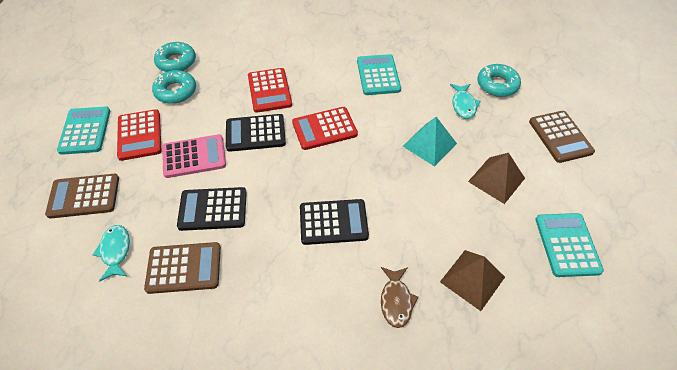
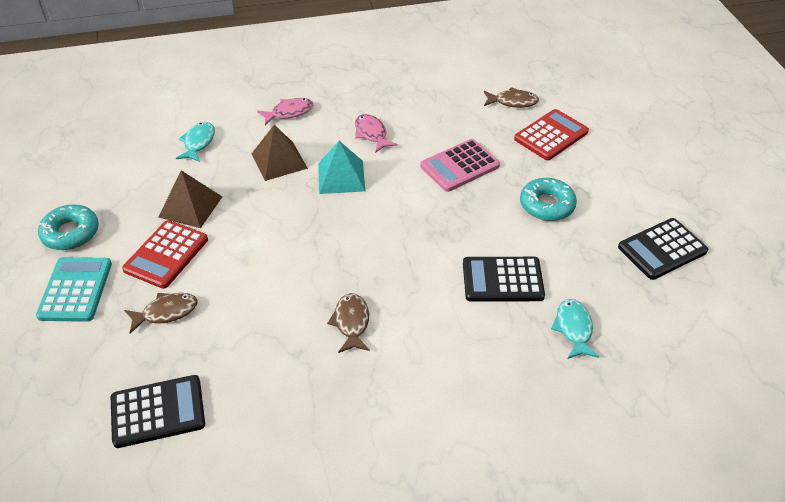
brown calculator: 3 -> 0
brown fish: 1 -> 3
pink fish: 0 -> 2
red calculator: 3 -> 2
turquoise calculator: 3 -> 1
turquoise donut: 3 -> 2

